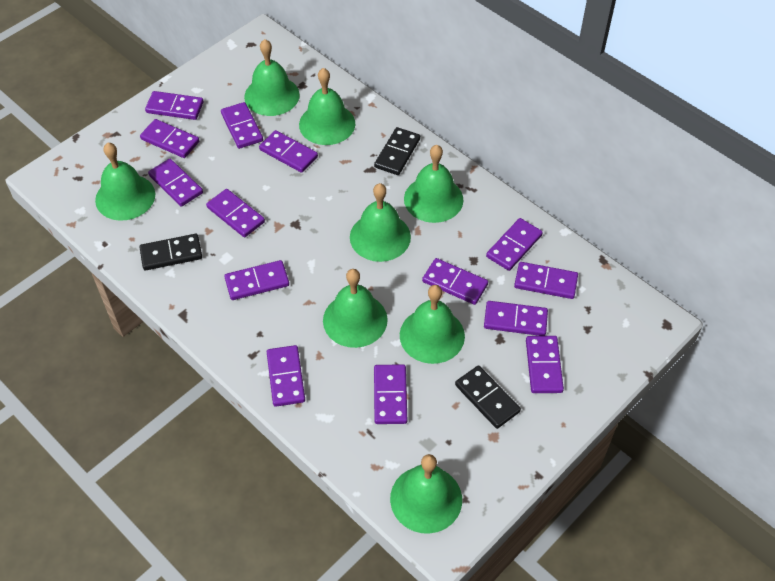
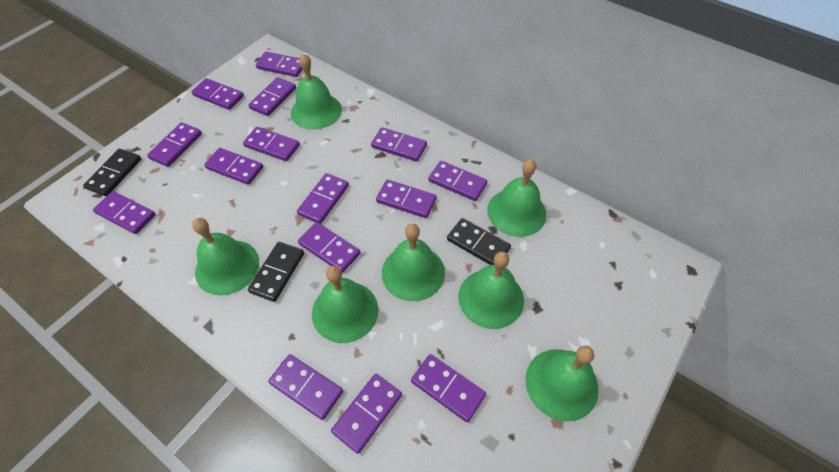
green bell: 8 -> 7
purple domino: 14 -> 15

